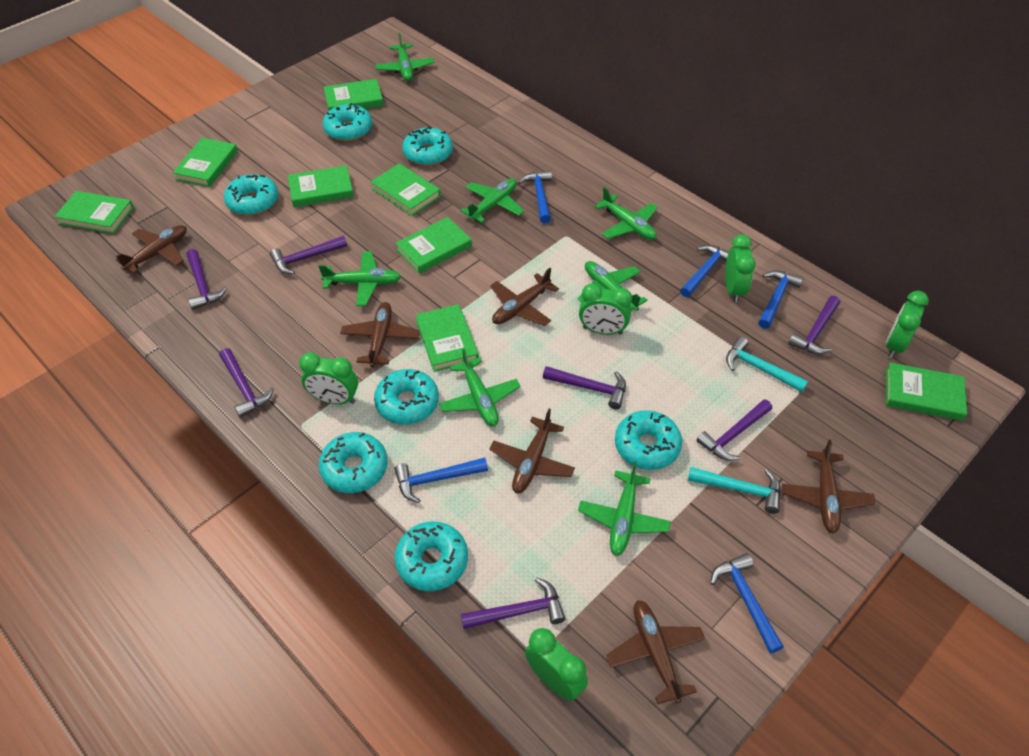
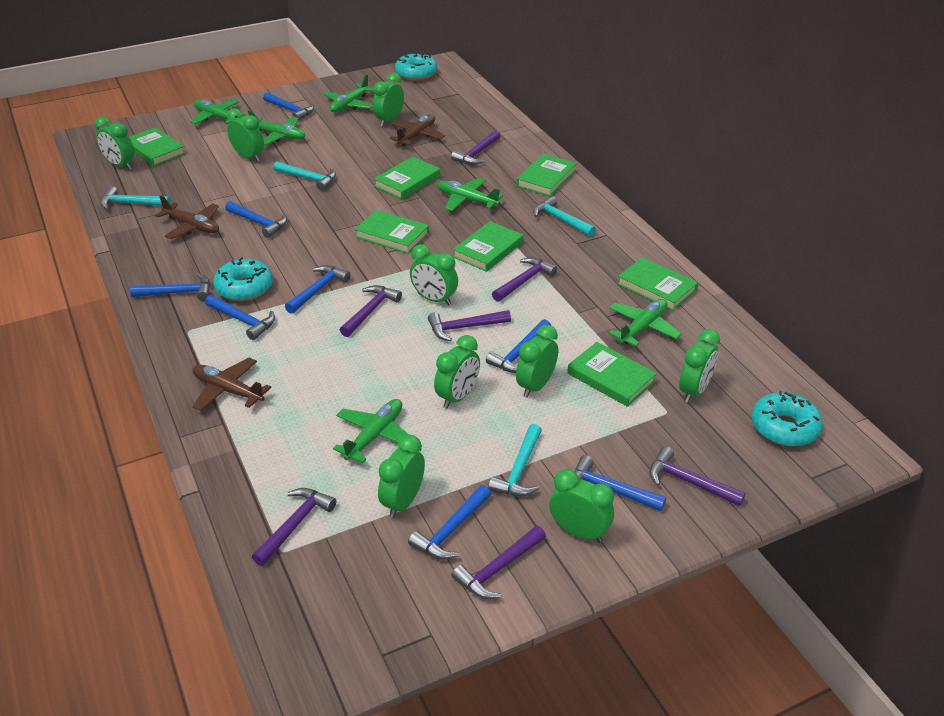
blue hammer: 5 -> 8
brown plane: 6 -> 3
green book: 8 -> 7
green clock: 5 -> 9
green plane: 7 -> 6
turquoise donut: 7 -> 3
turquoise hammer: 2 -> 4

